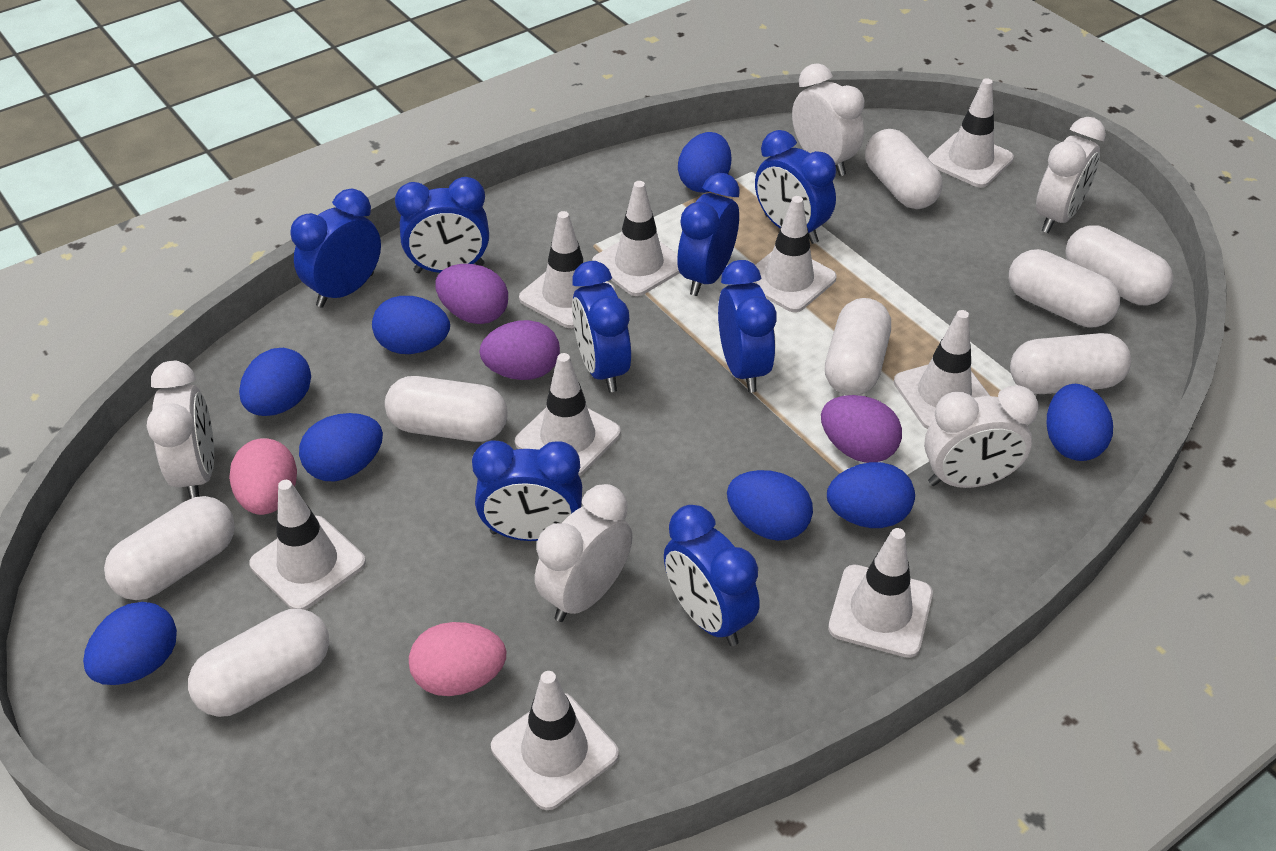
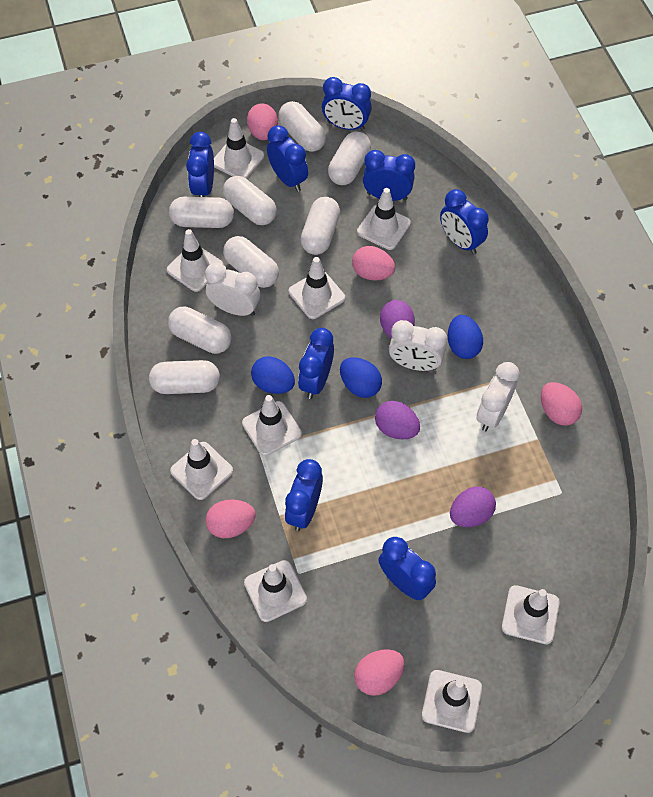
blue egg: 8 -> 3
pink egg: 2 -> 5
white clock: 5 -> 3

